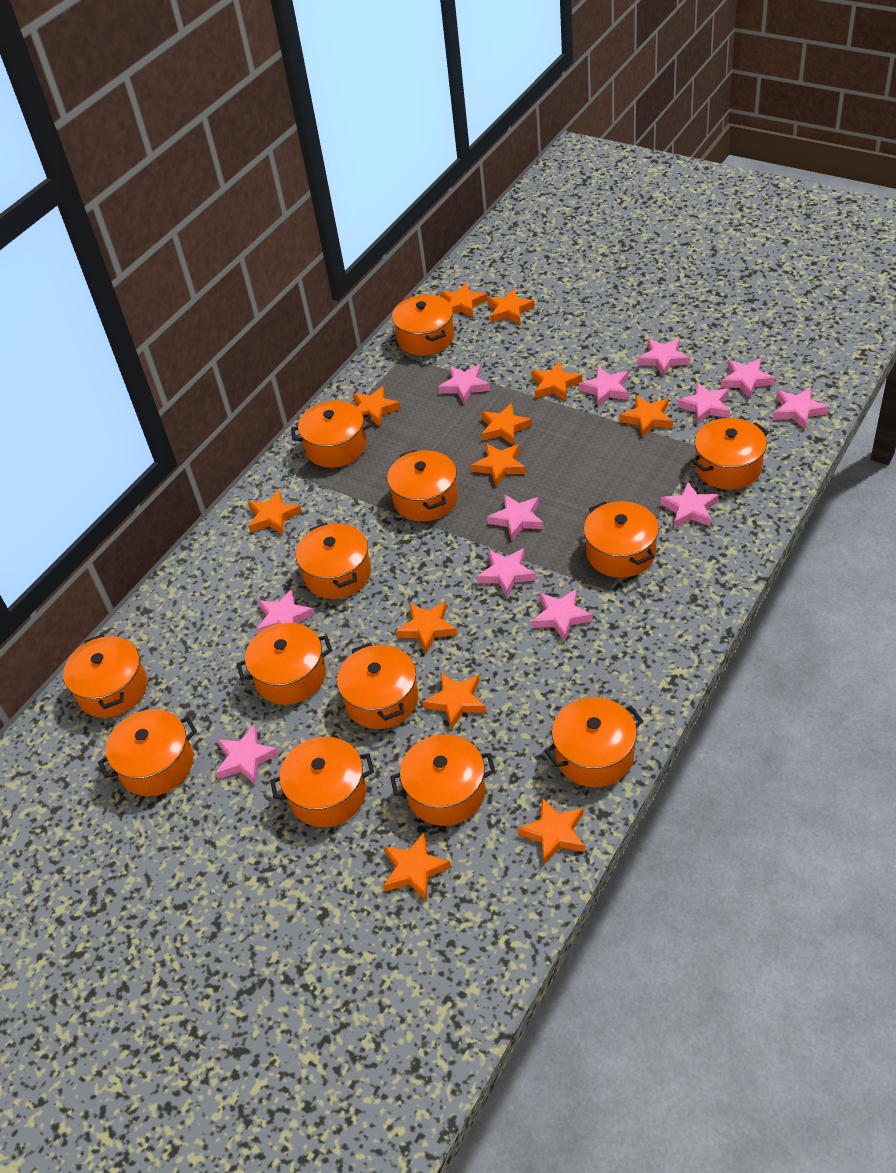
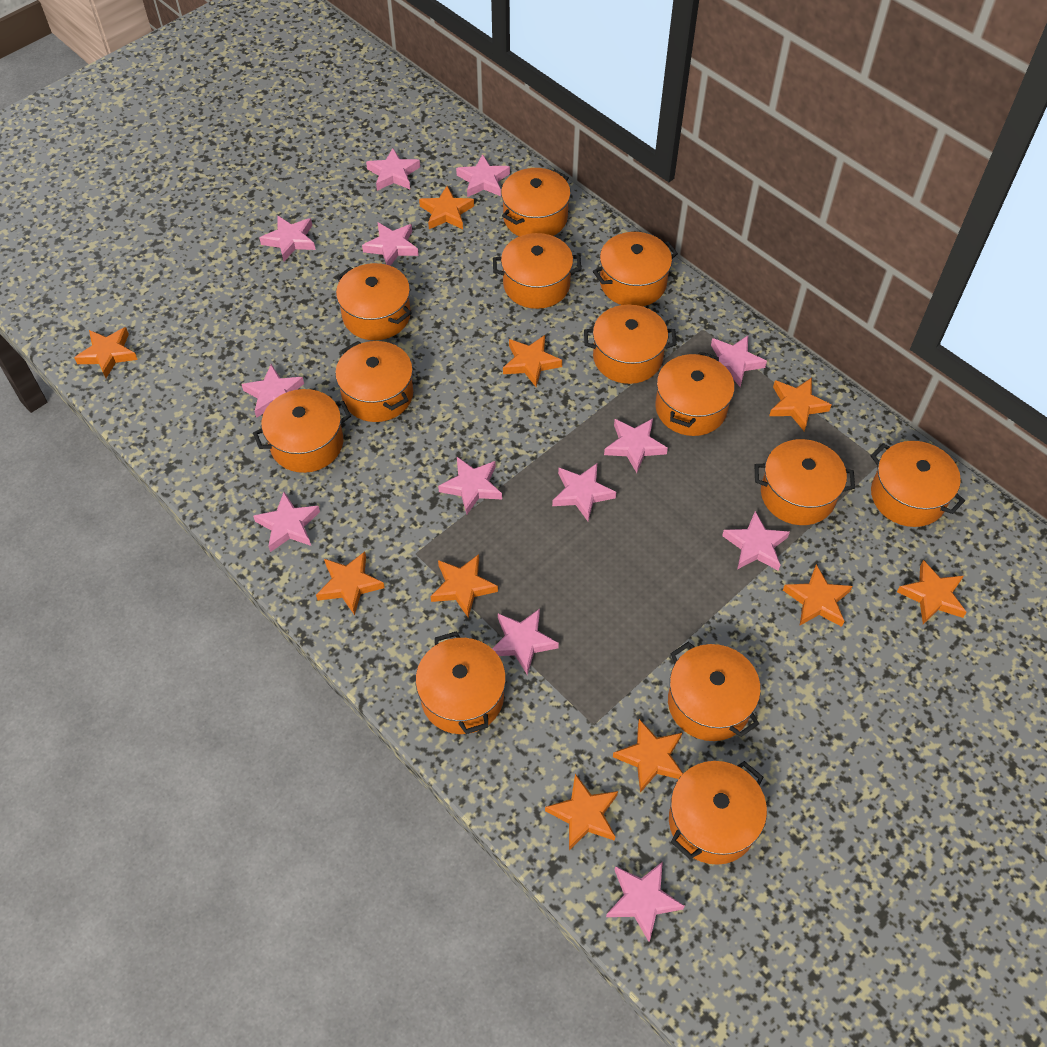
orange star: 12 -> 10
pink star: 12 -> 13

